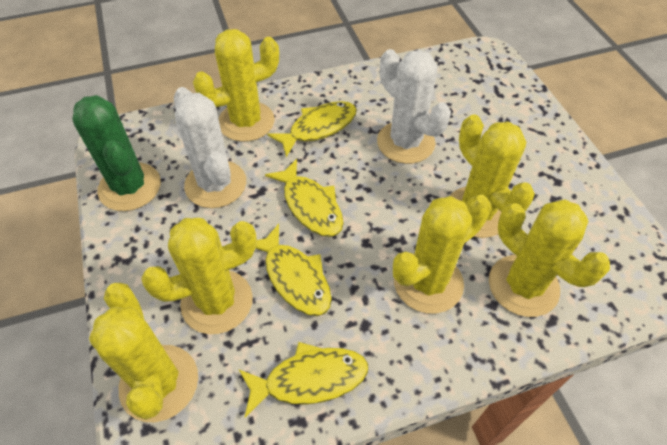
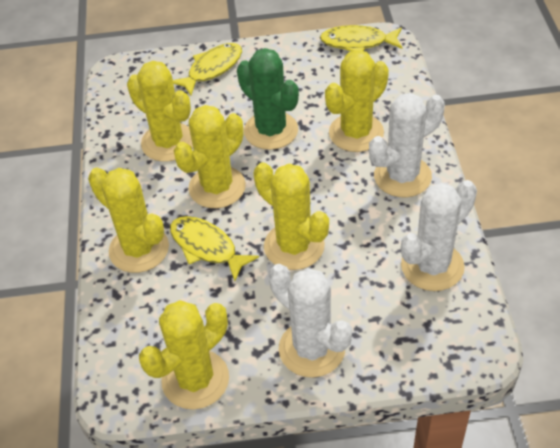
white cactus: 2 -> 3
yellow fish: 4 -> 3

